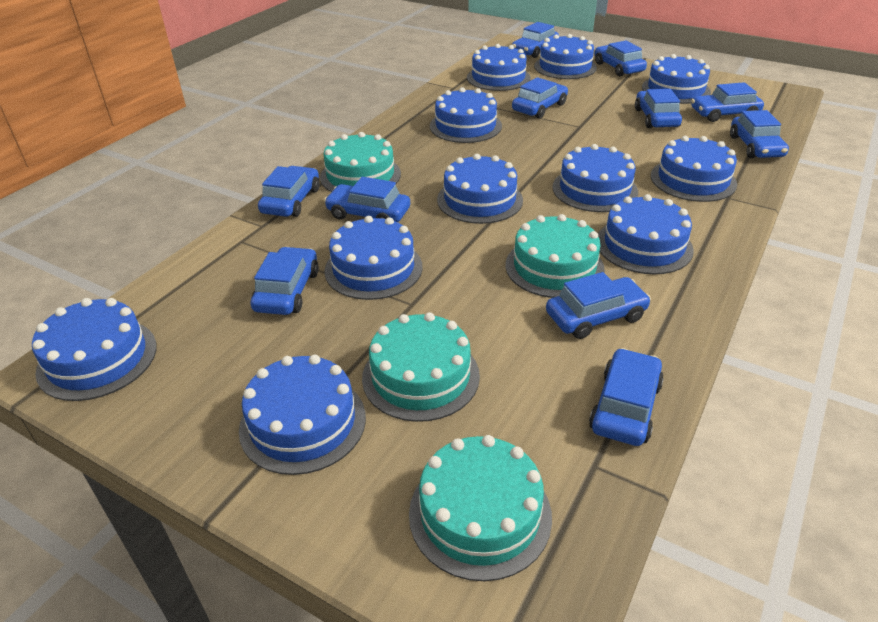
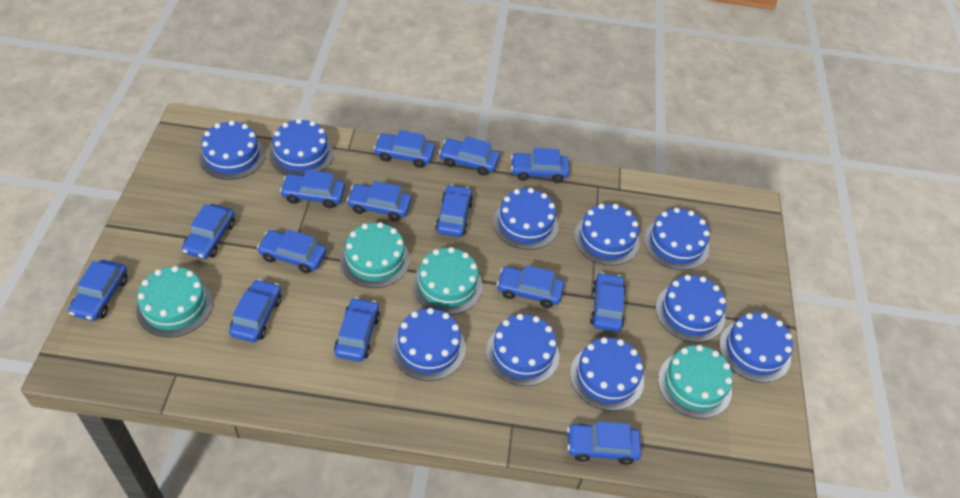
blue cake: 11 -> 10
blue car: 11 -> 14

